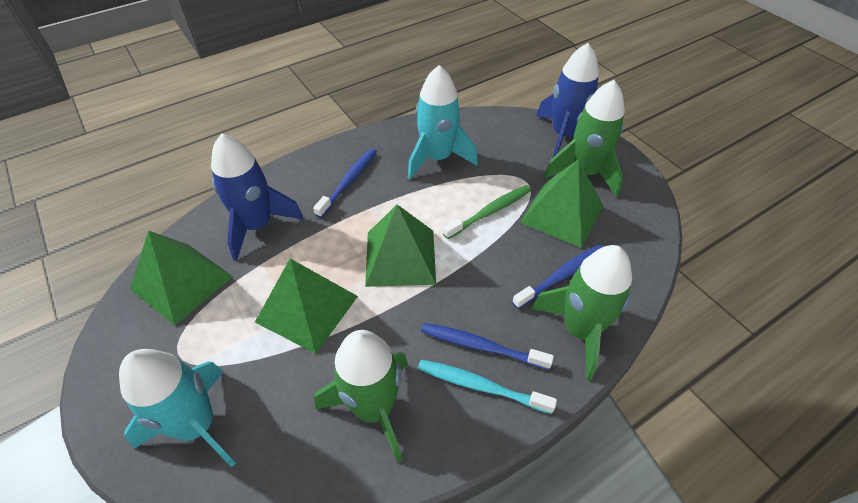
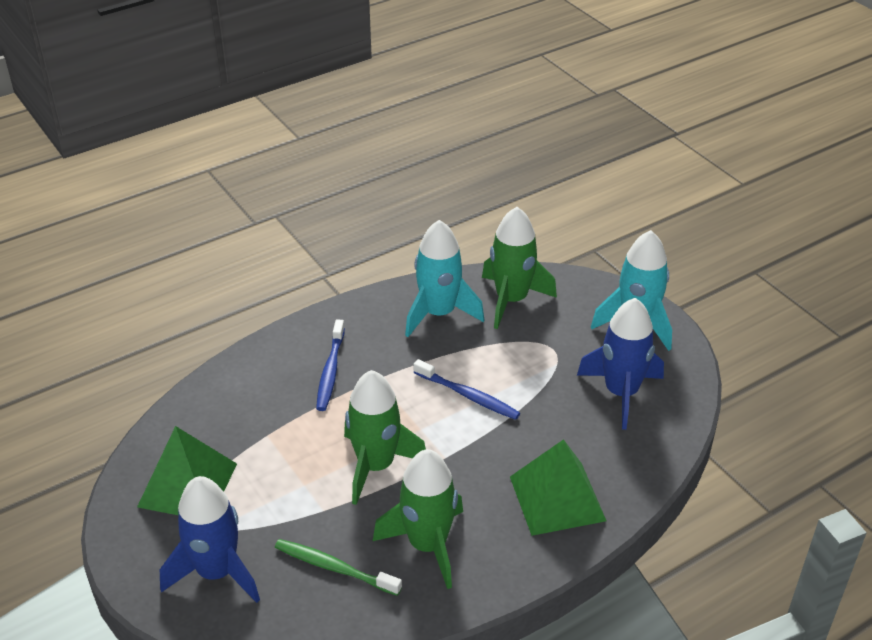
blue toothbrush: 3 -> 2
green pyramid: 4 -> 2
turquoise toothbrush: 1 -> 0

